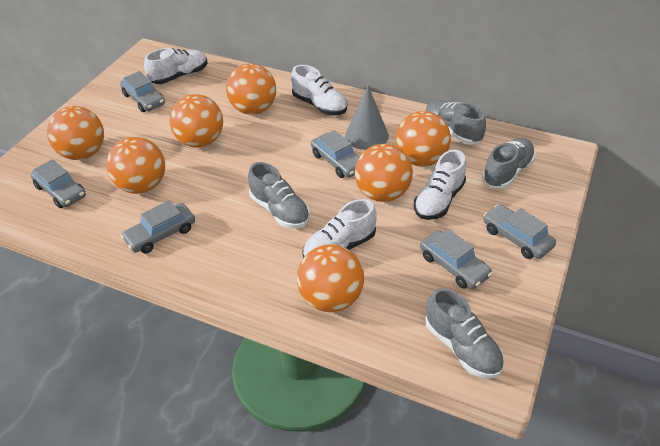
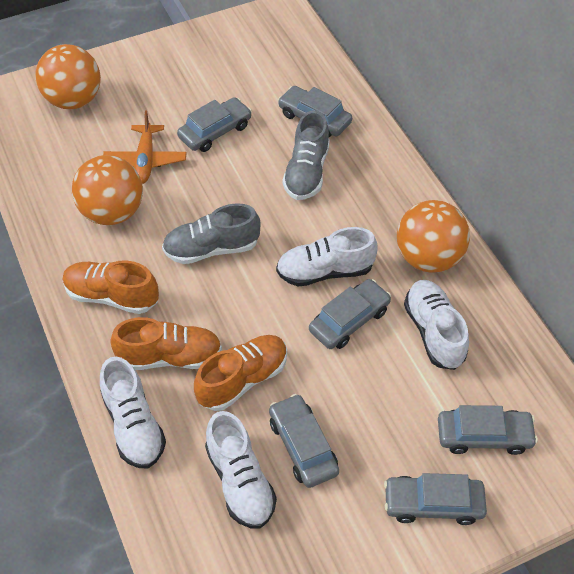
grey cone: 1 -> 0
grey shoe: 4 -> 2
orange ball: 7 -> 3
orange plane: 0 -> 1
orange shoe: 0 -> 3

